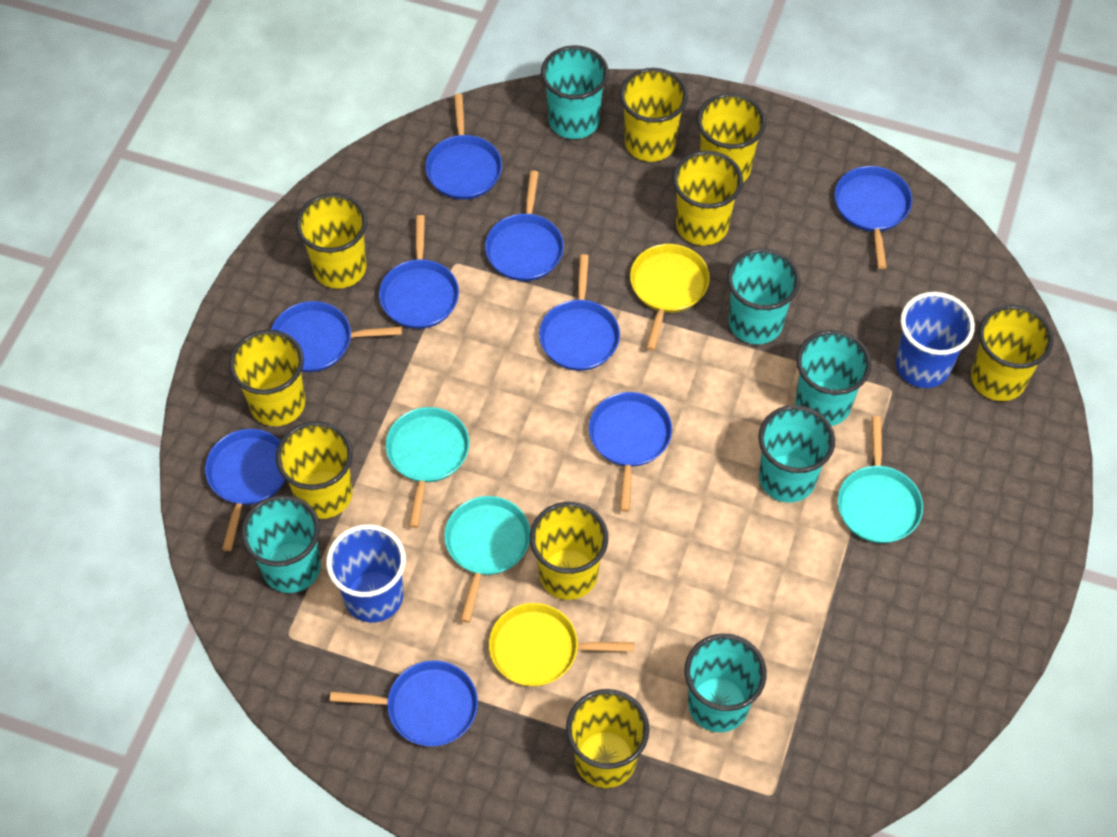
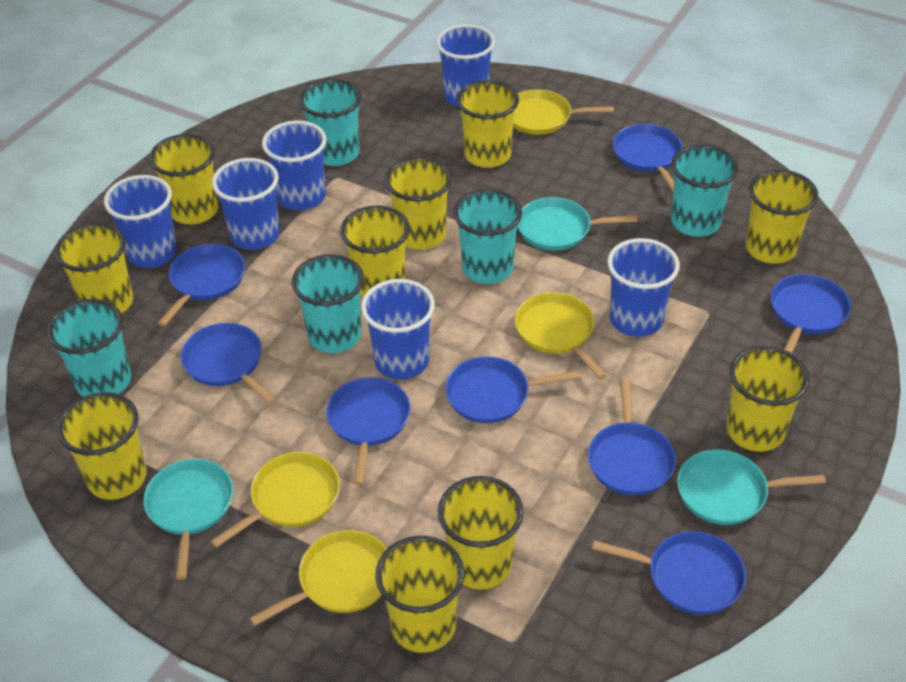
blue cup: 2 -> 6
blue pan: 9 -> 8
turquoise cup: 6 -> 5
yellow cup: 9 -> 10
yellow pan: 2 -> 4

